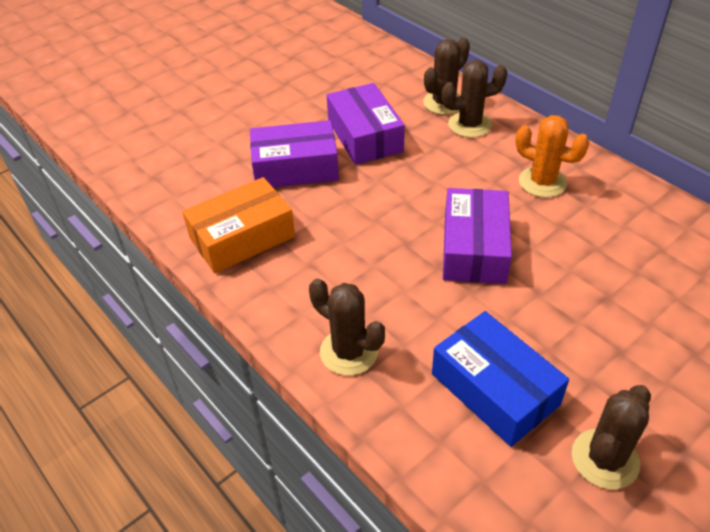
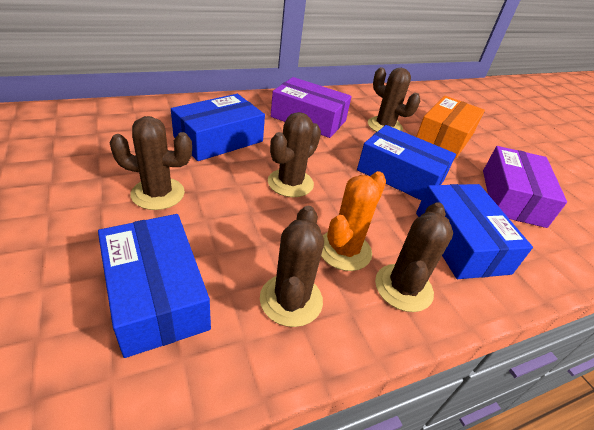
blue box: 1 -> 4
brown cactus: 4 -> 5
purple box: 3 -> 2

